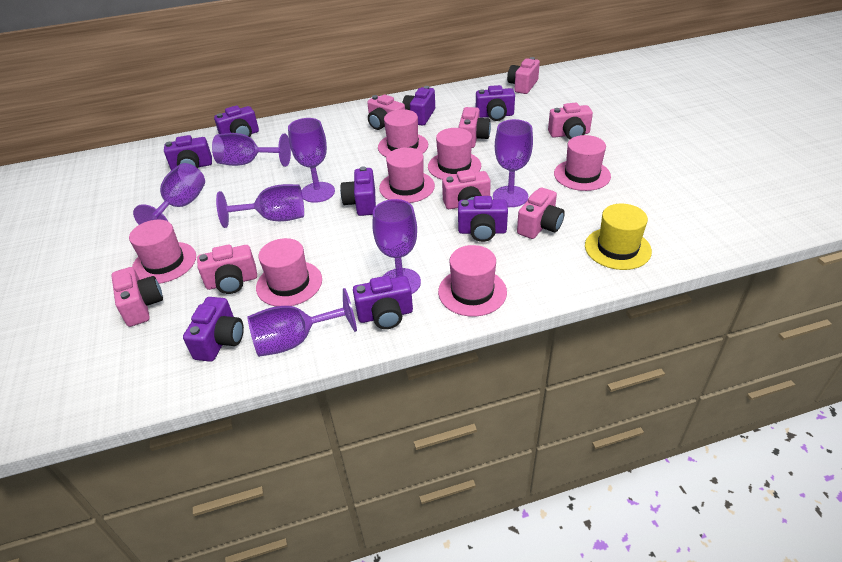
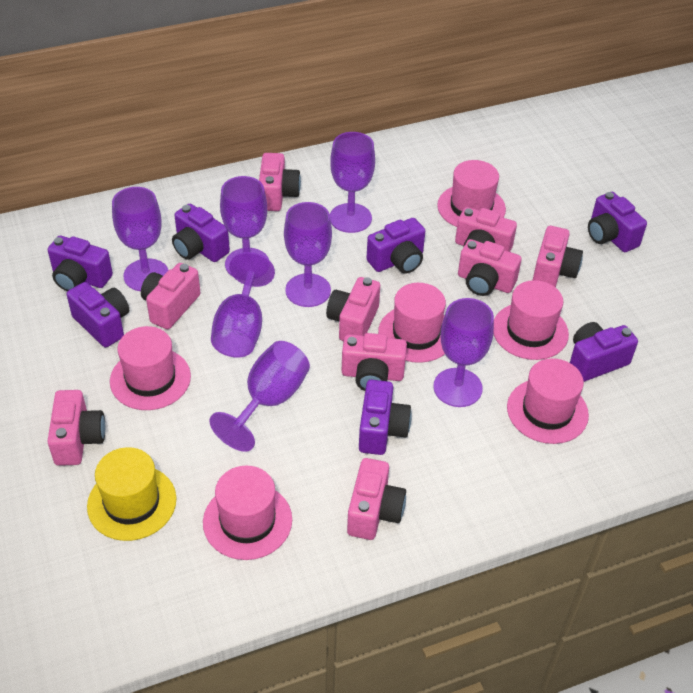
pink camera: 8 -> 9
pink hat: 7 -> 6
purple camera: 8 -> 7

